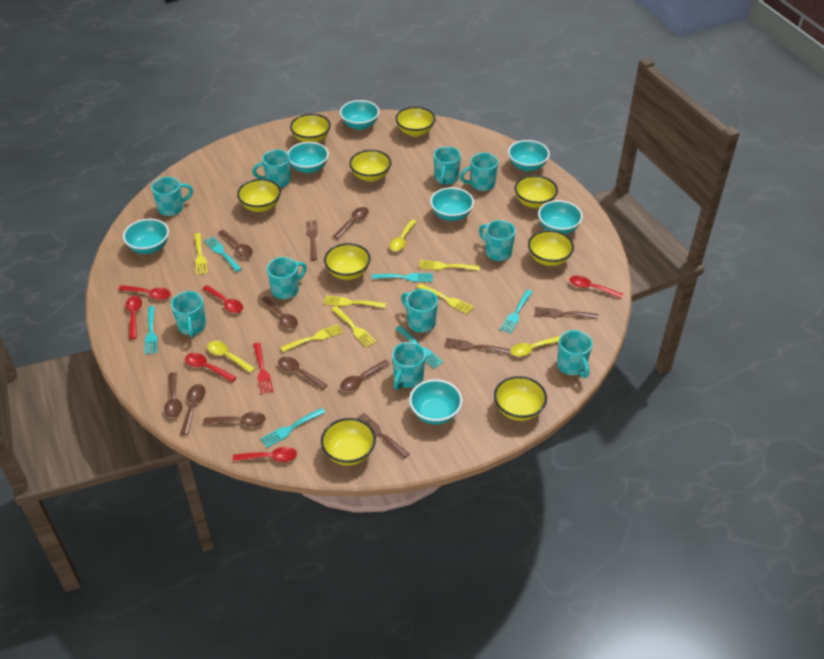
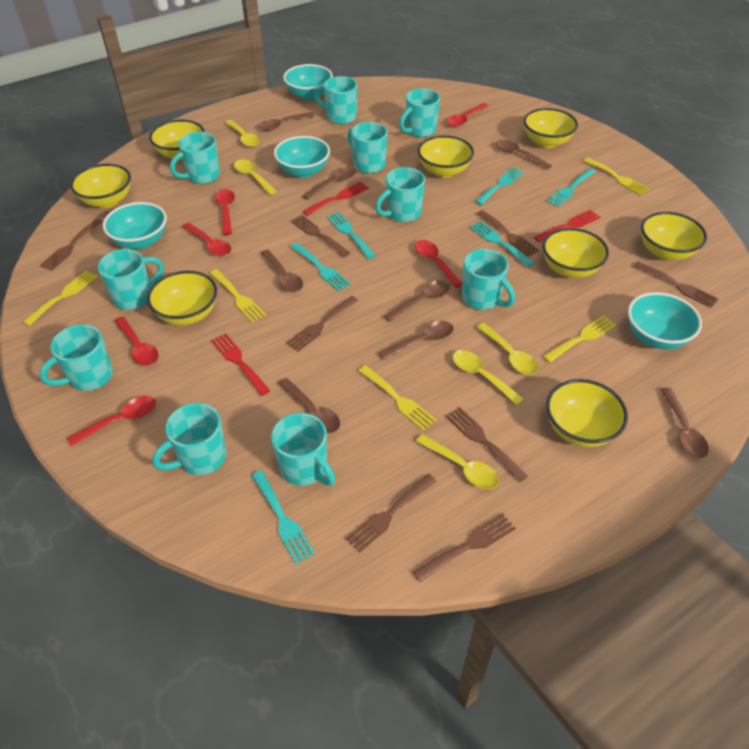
brown fork: 4 -> 8
red fork: 1 -> 3
turquoise bowl: 7 -> 4
yellow bowl: 9 -> 8
yellow fork: 6 -> 5
yellow spoon: 3 -> 5

